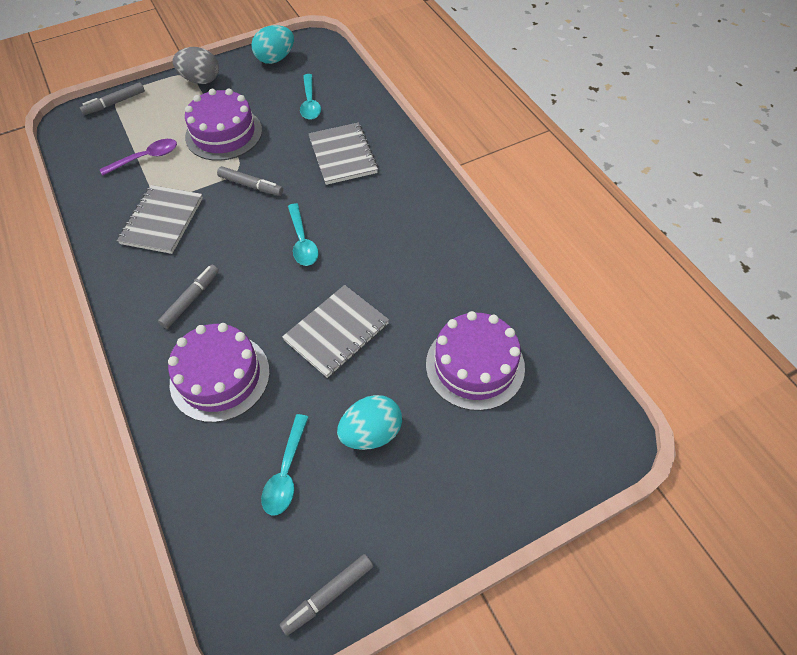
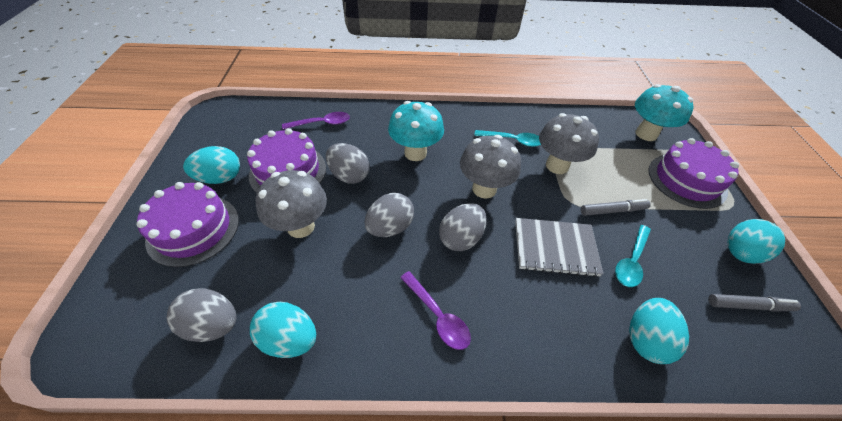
grey egg: 1 -> 4
grey marker: 4 -> 2
grey mushroom: 0 -> 3
grey notebook: 3 -> 1
purple spoon: 1 -> 2
turquoise egg: 2 -> 4
turquoise mushroom: 0 -> 2
turquoise spoon: 3 -> 2

